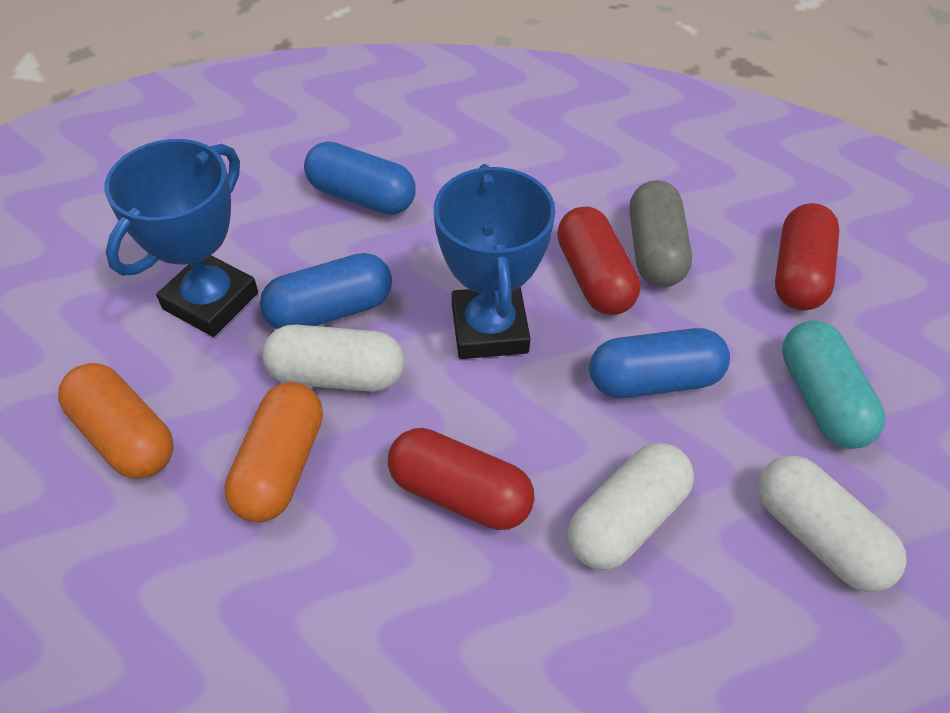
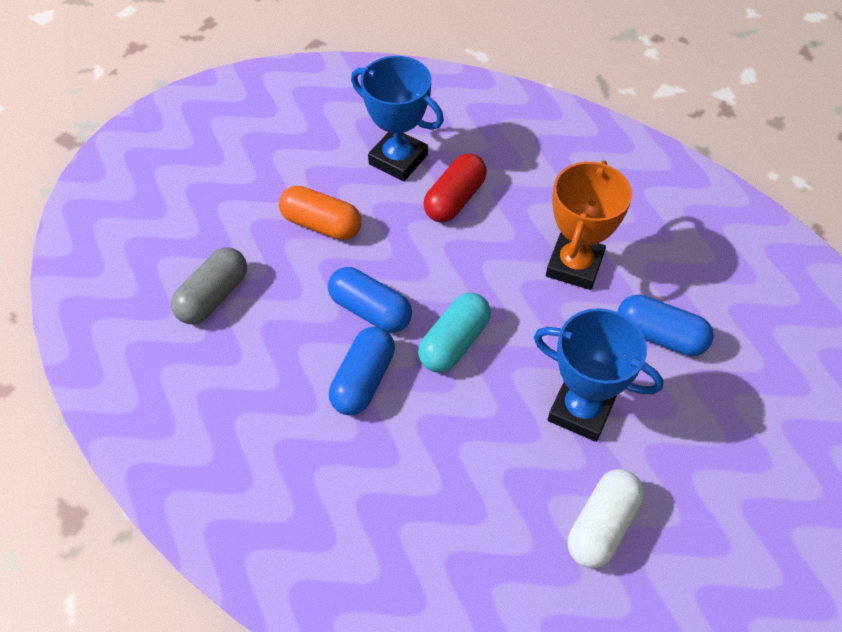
orange capsule: 2 -> 1
orange trophy: 0 -> 1
red capsule: 3 -> 1
white capsule: 3 -> 1

